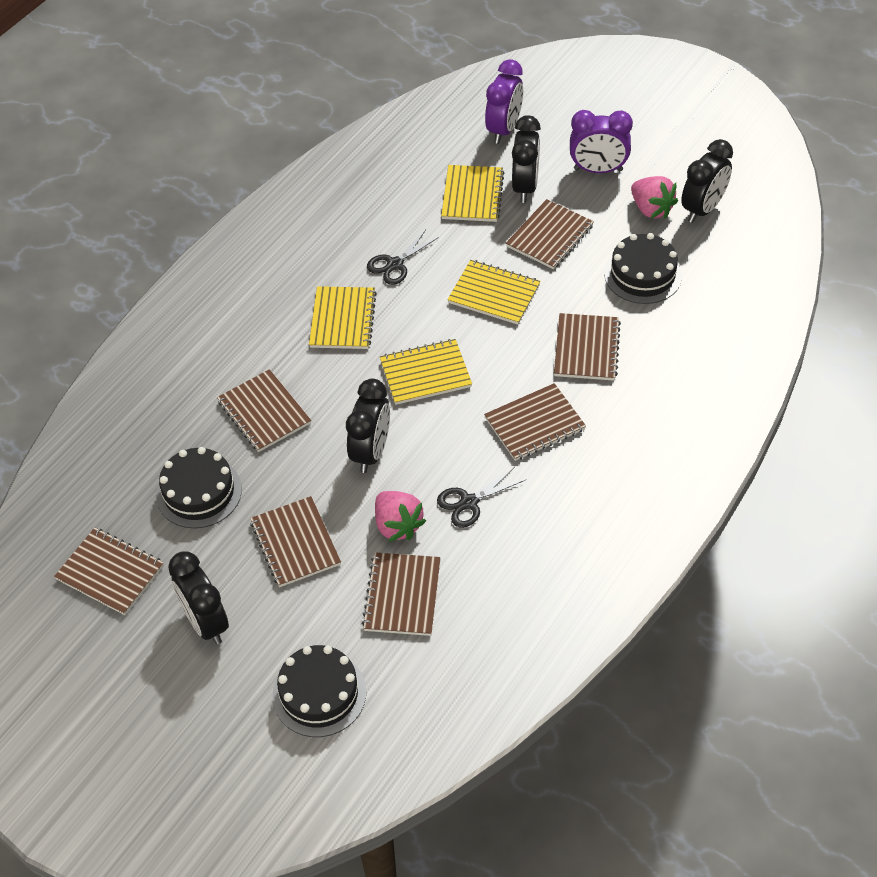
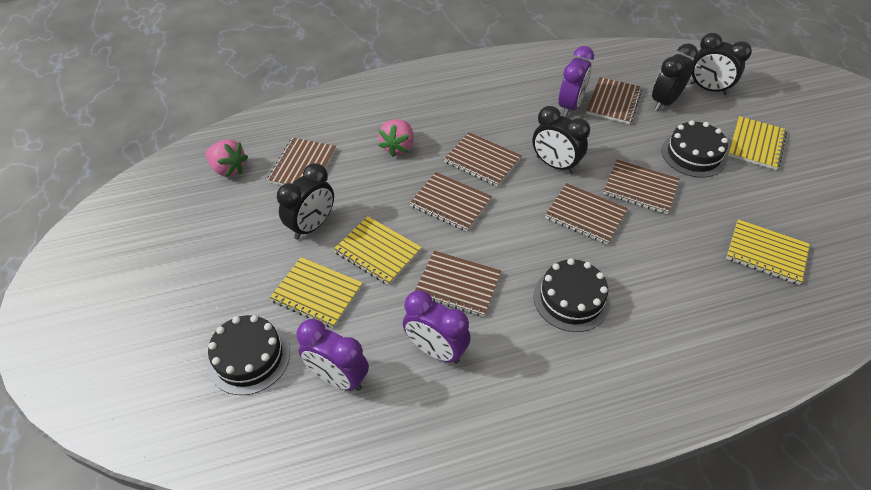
black scissors: 2 -> 0
purple clock: 2 -> 3

